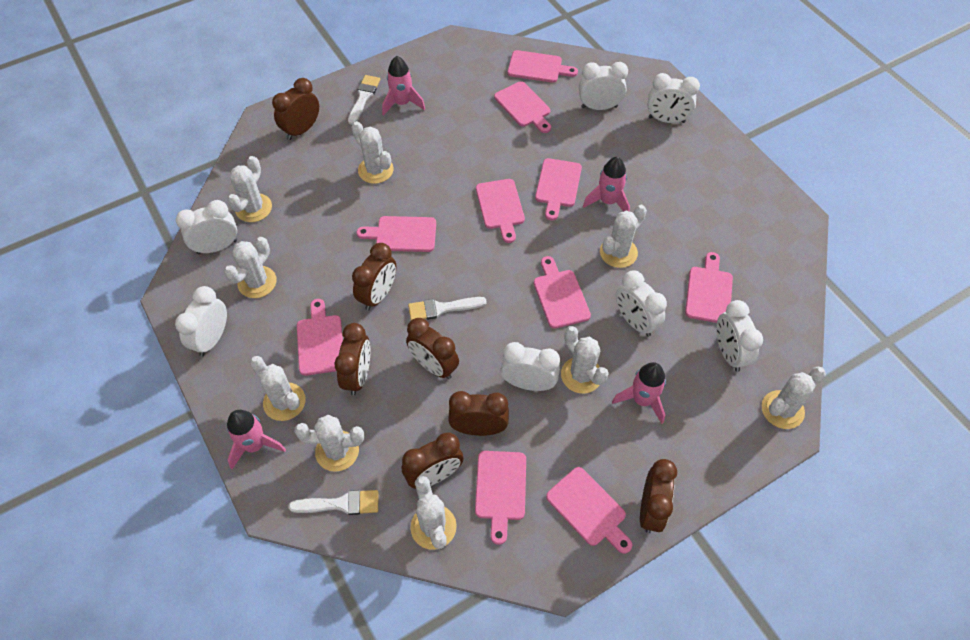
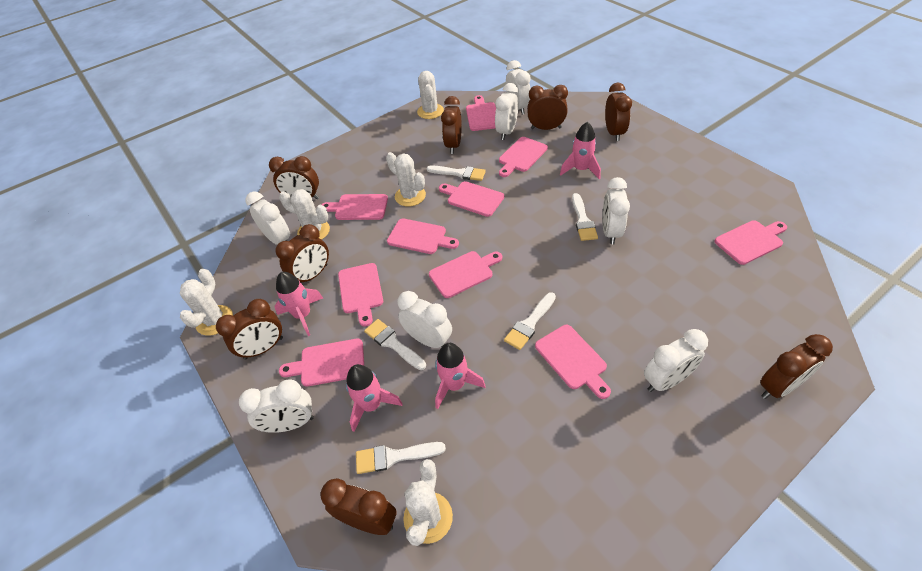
brown clock: 7 -> 8
white brush: 3 -> 5
white cactus: 9 -> 5

